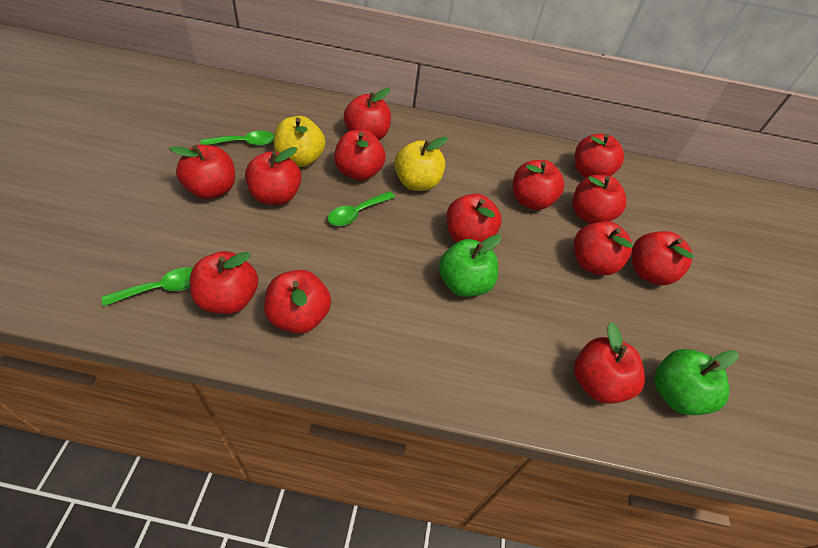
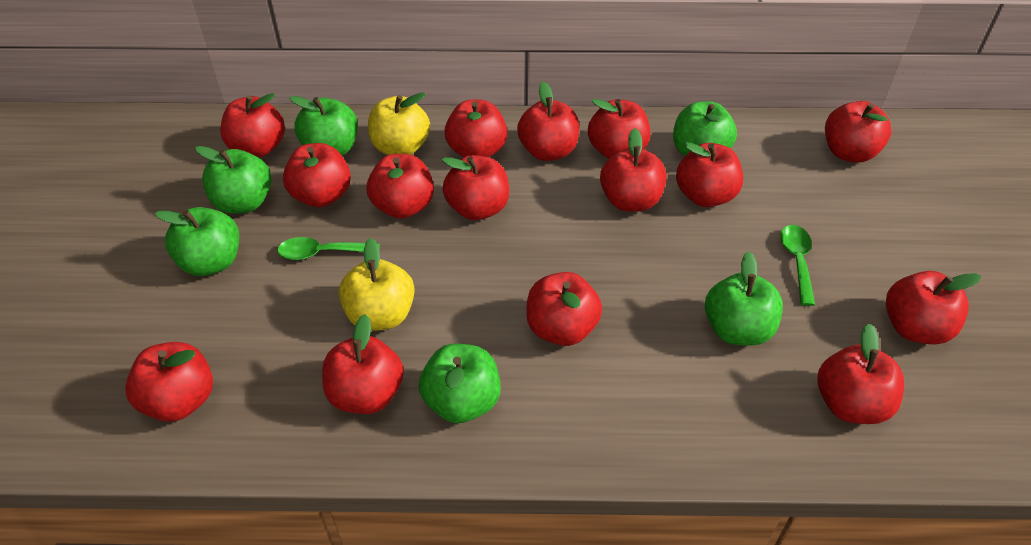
green apple: 2 -> 6
green spoon: 3 -> 2
red apple: 13 -> 15

